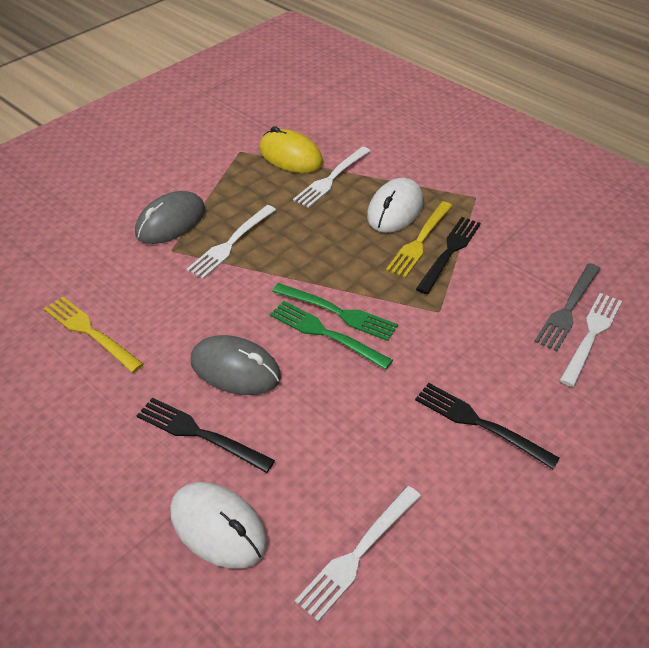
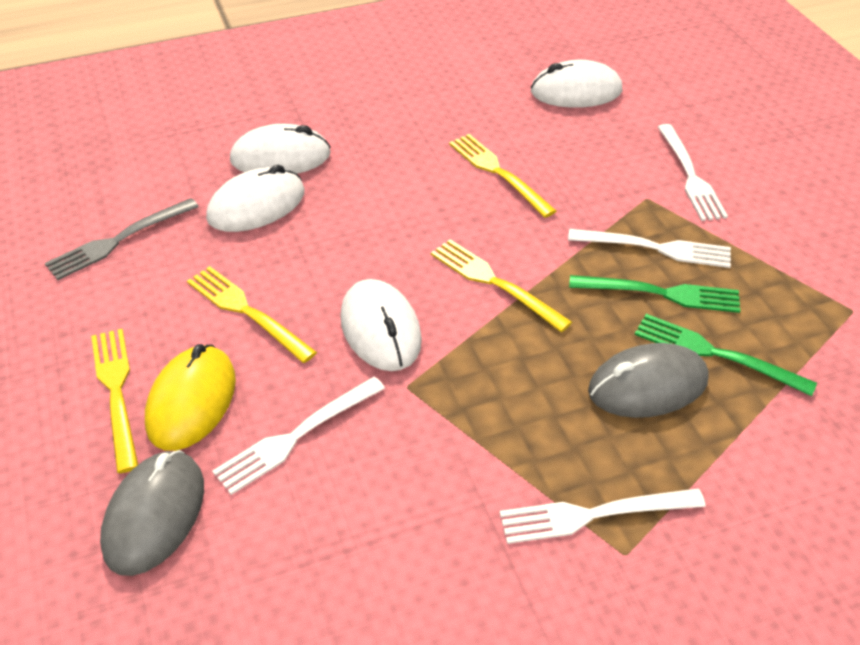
black fork: 3 -> 0
white mouse: 2 -> 4
yellow fork: 2 -> 4

